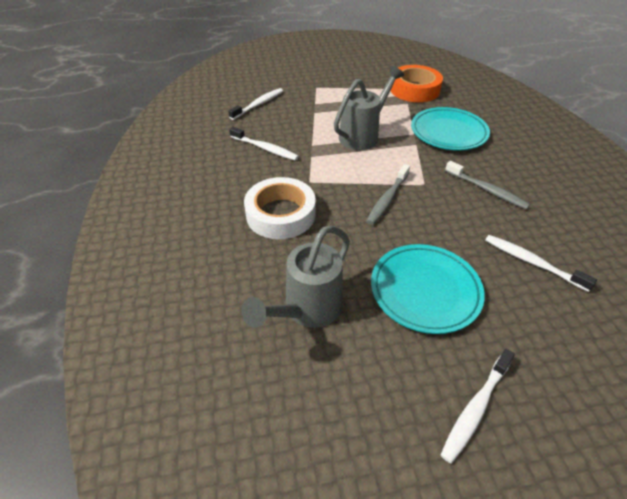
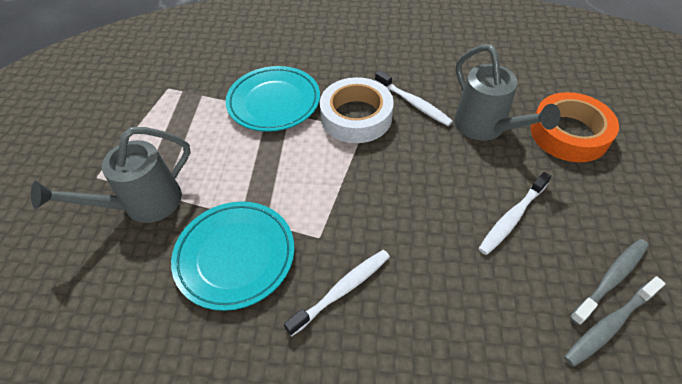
white toothbrush: 4 -> 3

